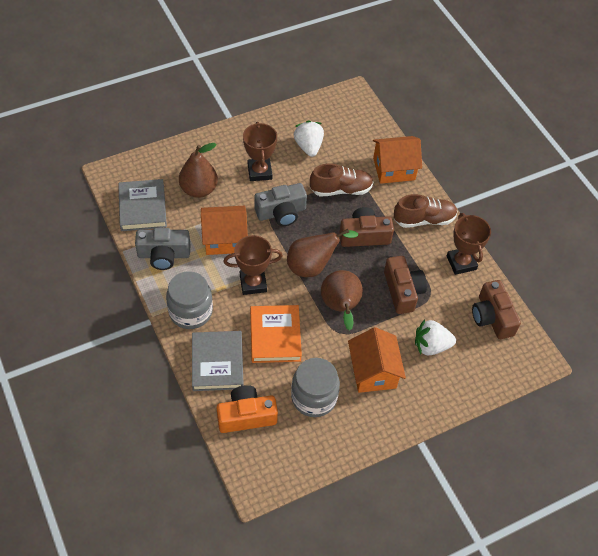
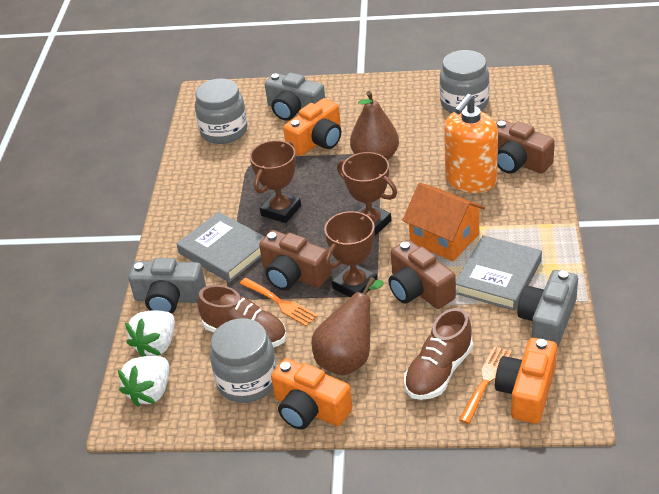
brown pear: 3 -> 2
grey camera: 2 -> 3
grey jar: 2 -> 3
orange book: 1 -> 0
orange camera: 1 -> 3
orange fork: 0 -> 2
orange house: 3 -> 1
orange soap dispenser: 0 -> 1

